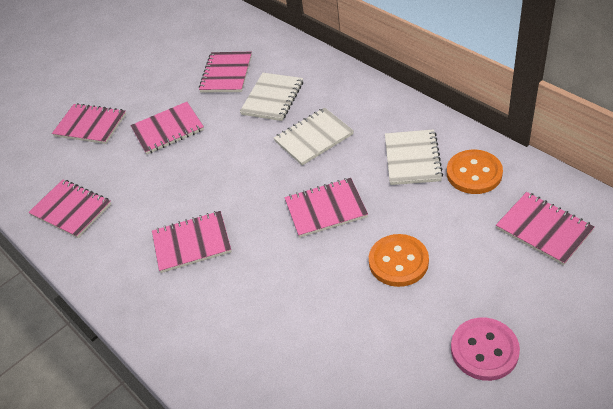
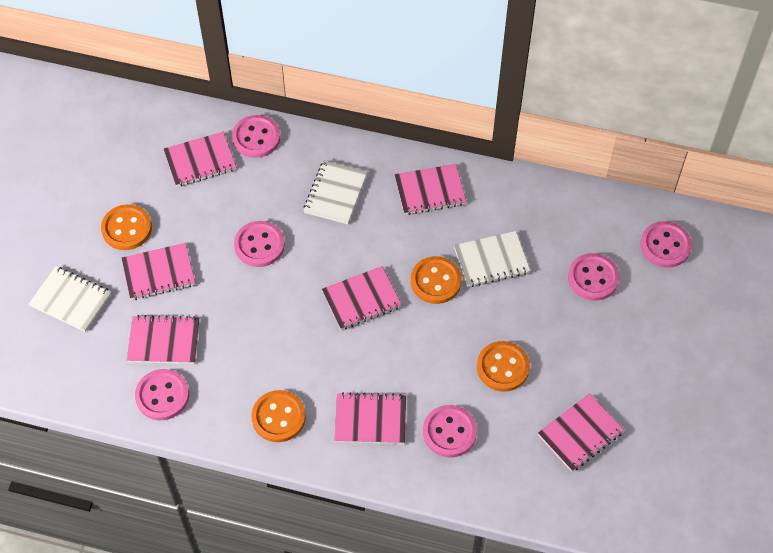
orange button: 2 -> 4
pink button: 1 -> 6

